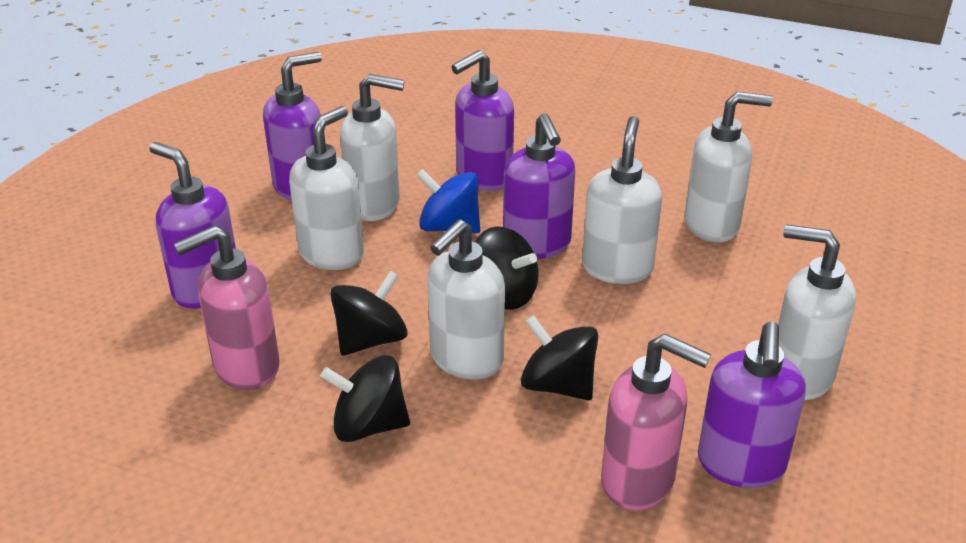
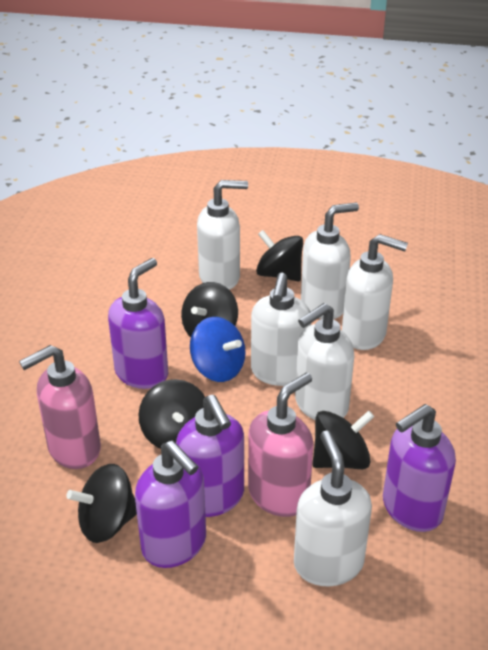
black spinning top: 4 -> 5
purple soap dispenser: 5 -> 4

